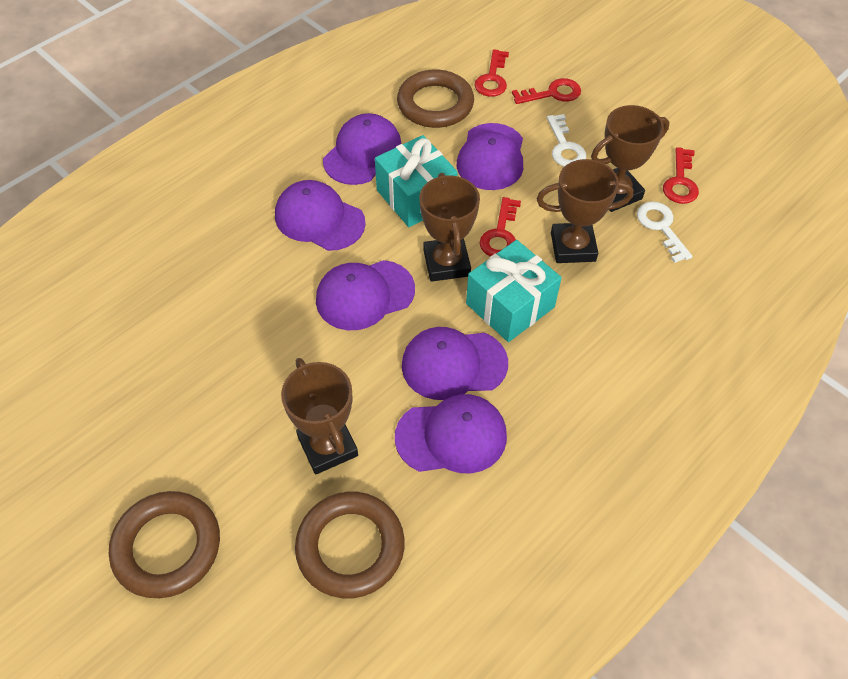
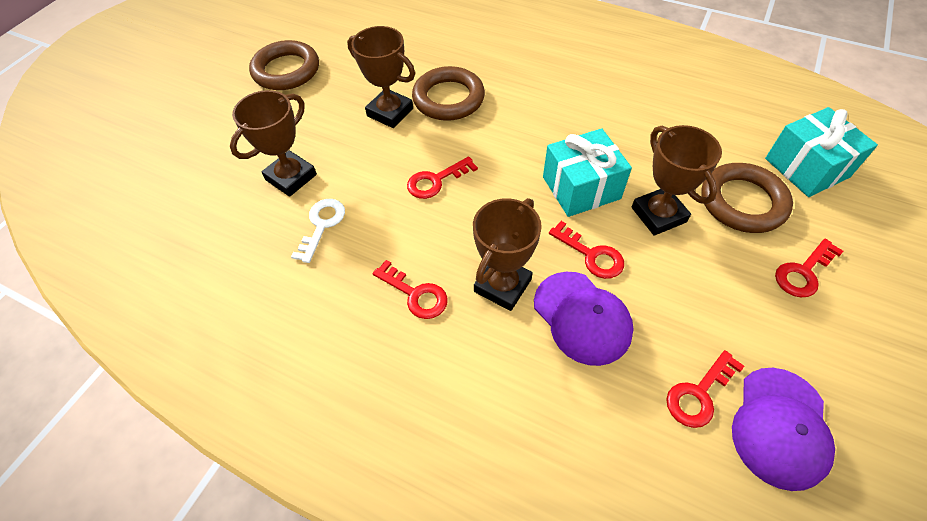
purple cap: 6 -> 2
red key: 4 -> 5
white key: 2 -> 1

